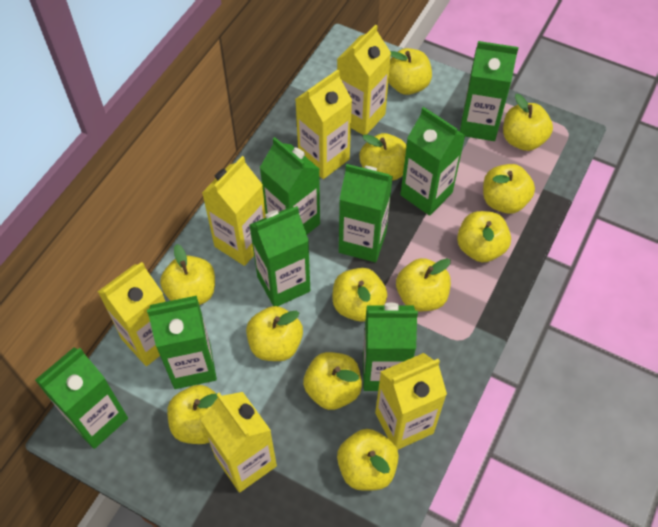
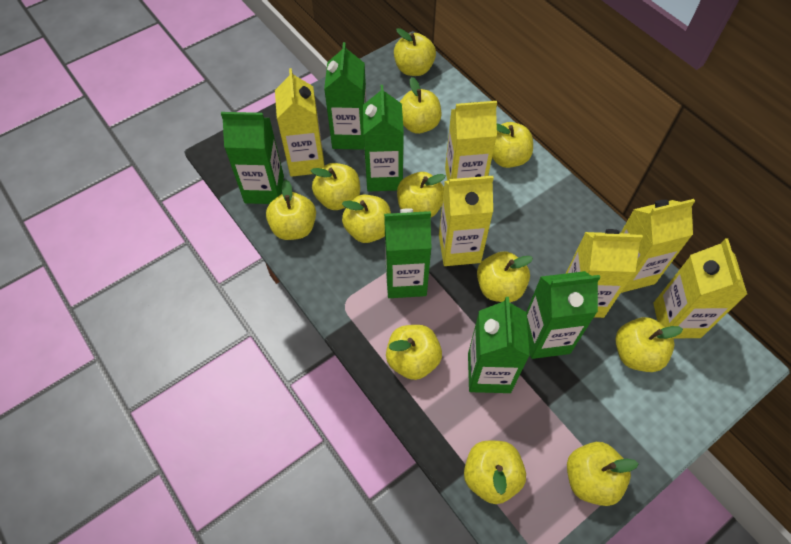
green carton: 8 -> 6

